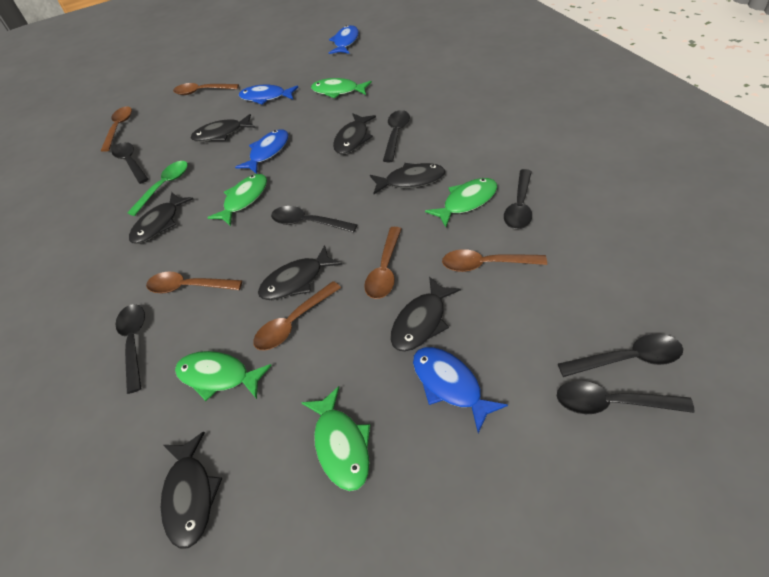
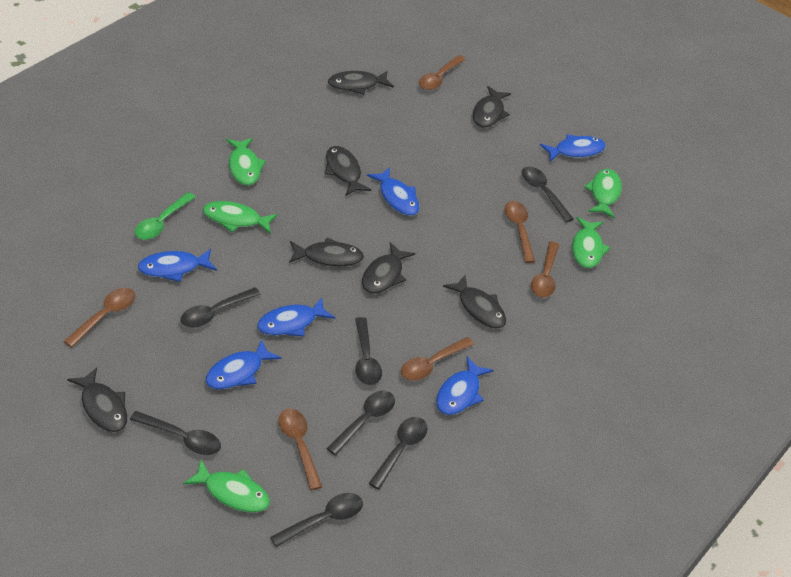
blue fish: 4 -> 6

